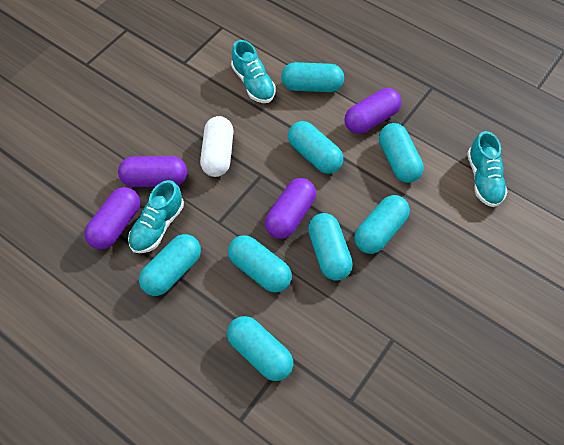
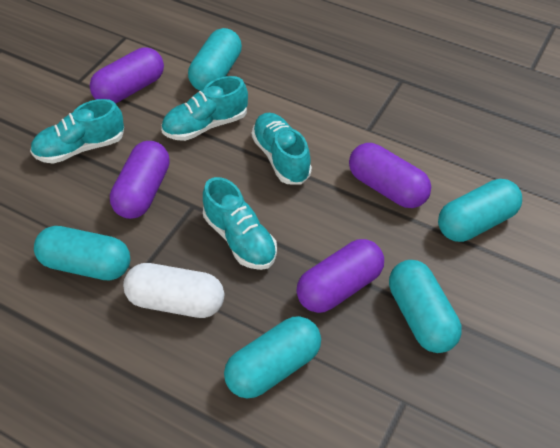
turquoise capsule: 8 -> 5
turquoise shoe: 3 -> 4

